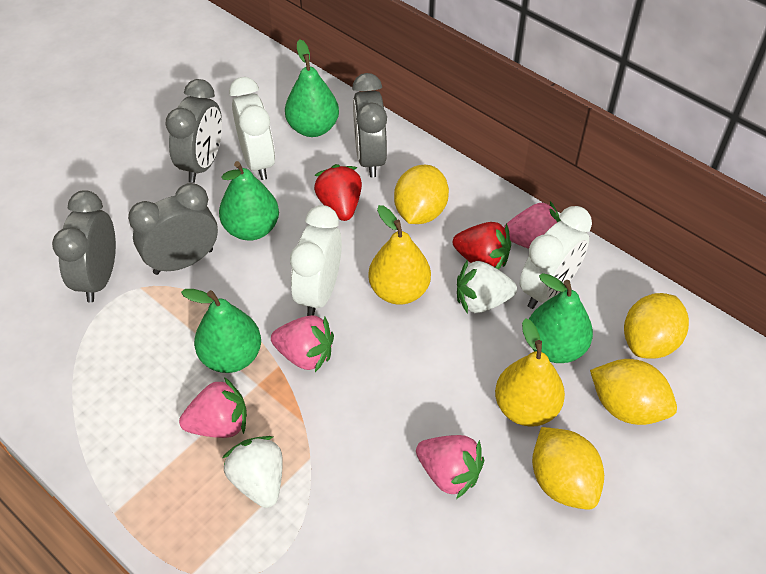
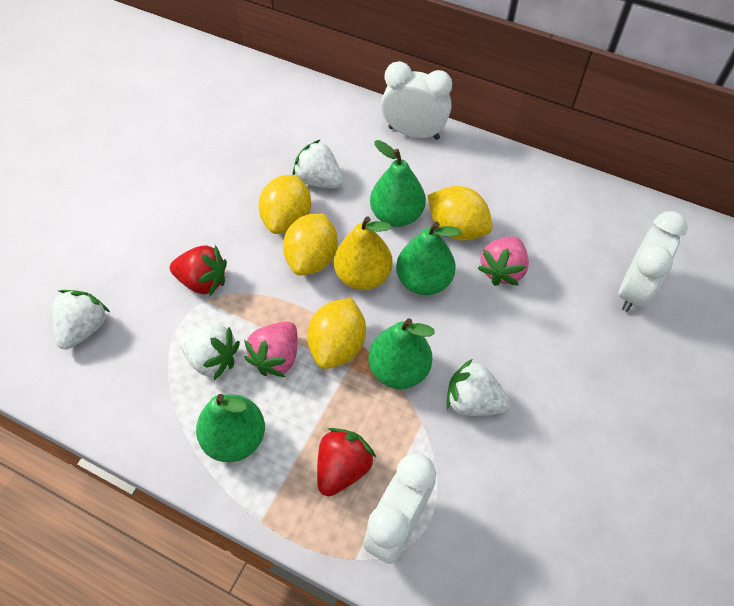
grey clock: 4 -> 0
pink strawberry: 4 -> 2
white strawberry: 2 -> 4
yellow pear: 2 -> 1

